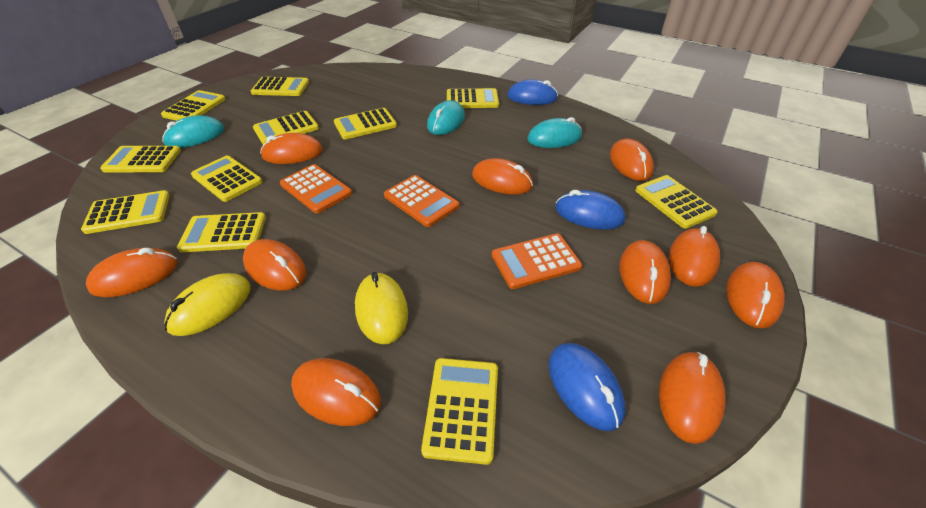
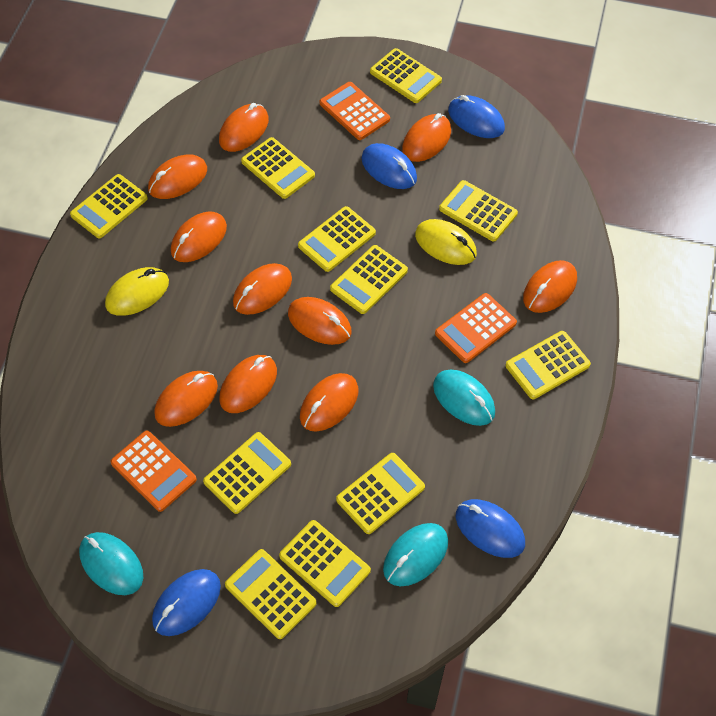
blue mouse: 3 -> 4

